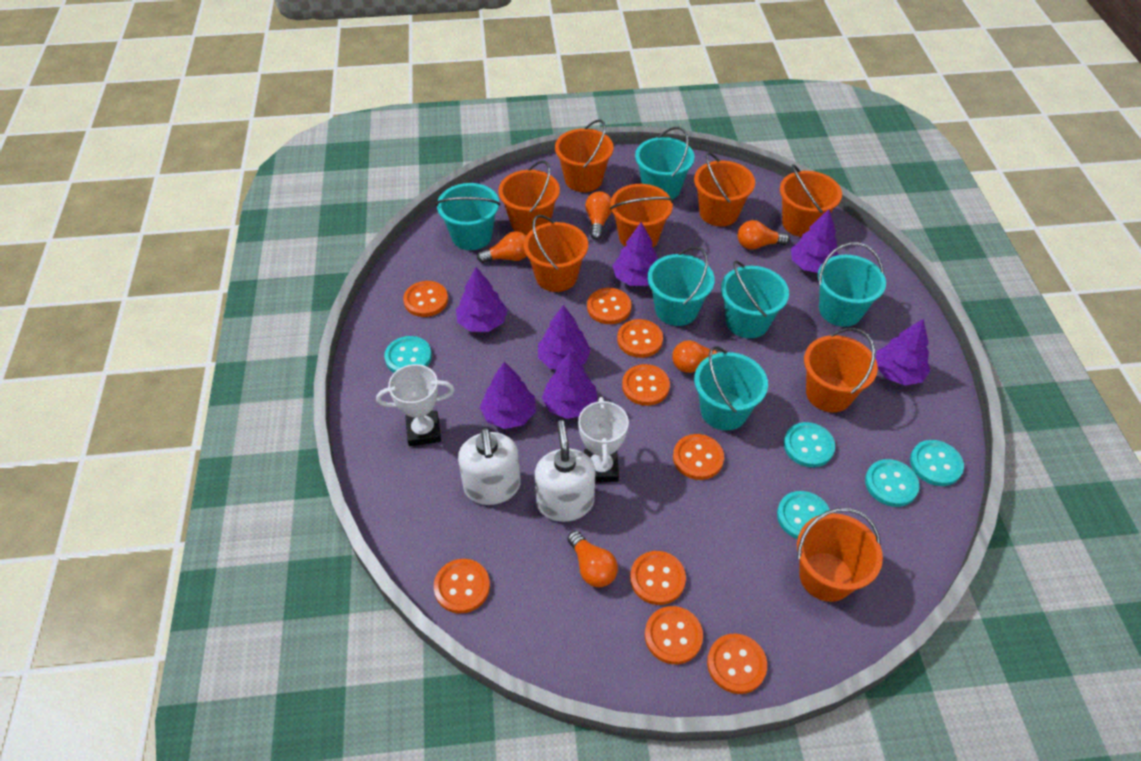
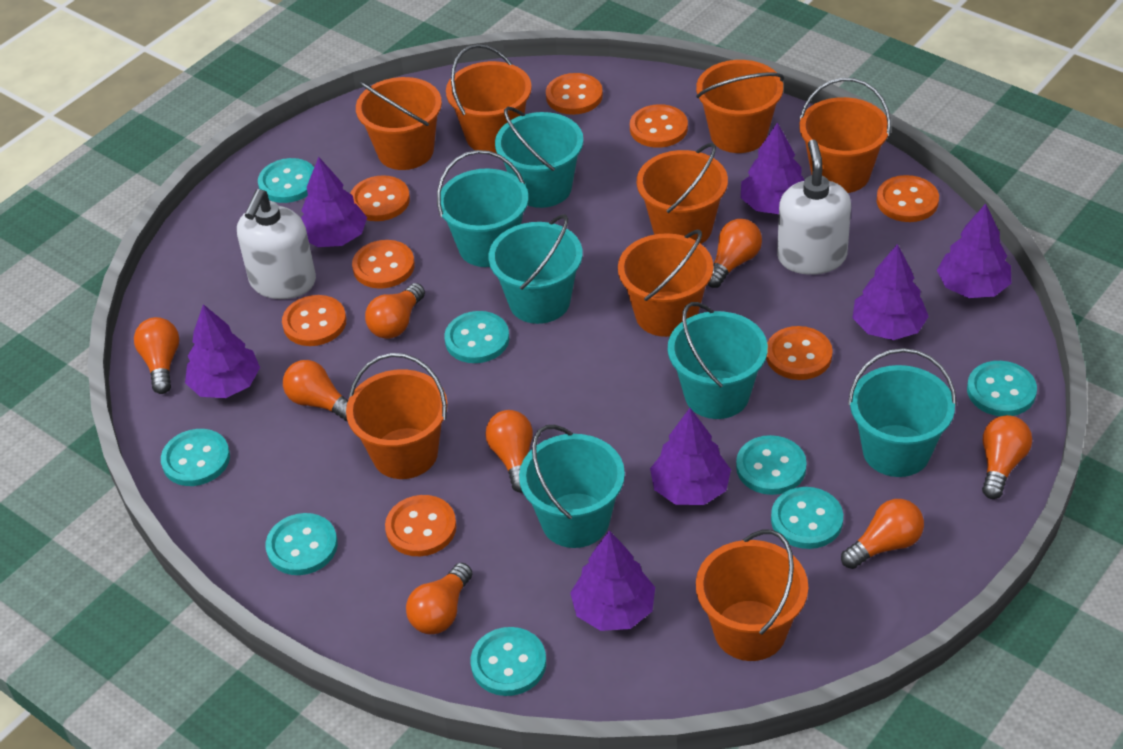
orange button: 9 -> 8
orange light bulb: 5 -> 8
turquoise button: 5 -> 8
white trophy: 2 -> 0

